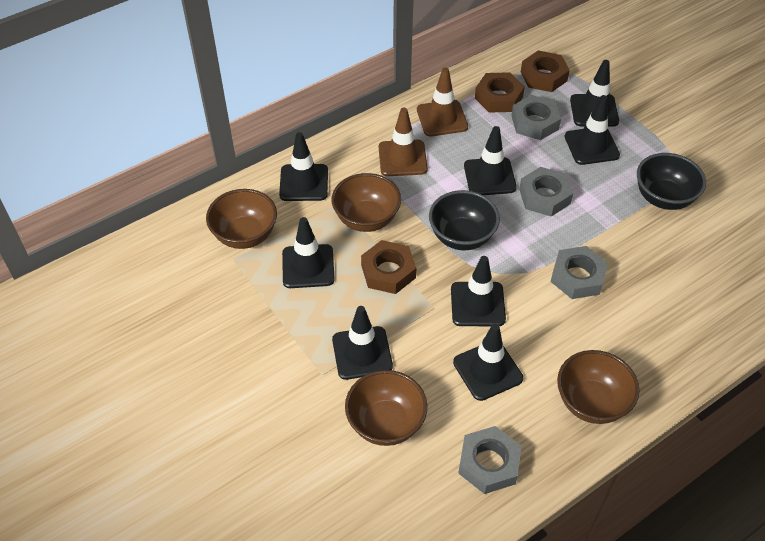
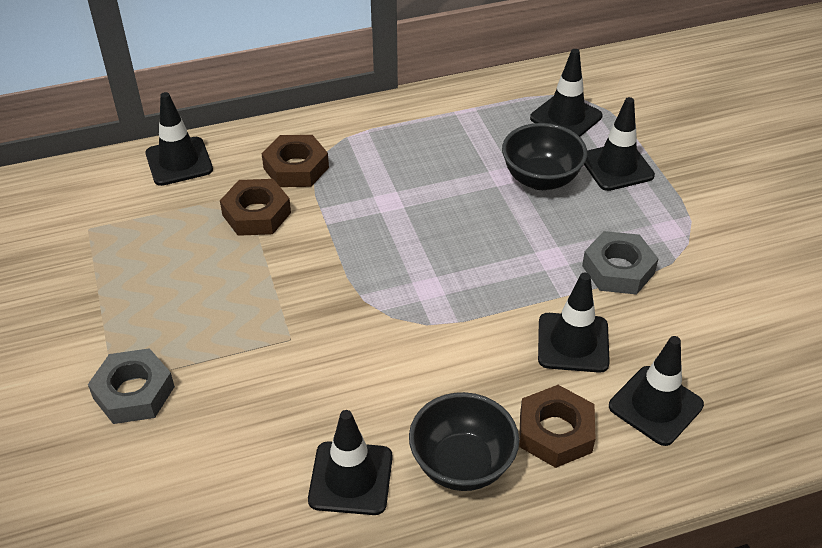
black traffic cone: 8 -> 6
brown bowl: 4 -> 0
brown traffic cone: 2 -> 0
grey nut: 4 -> 2

